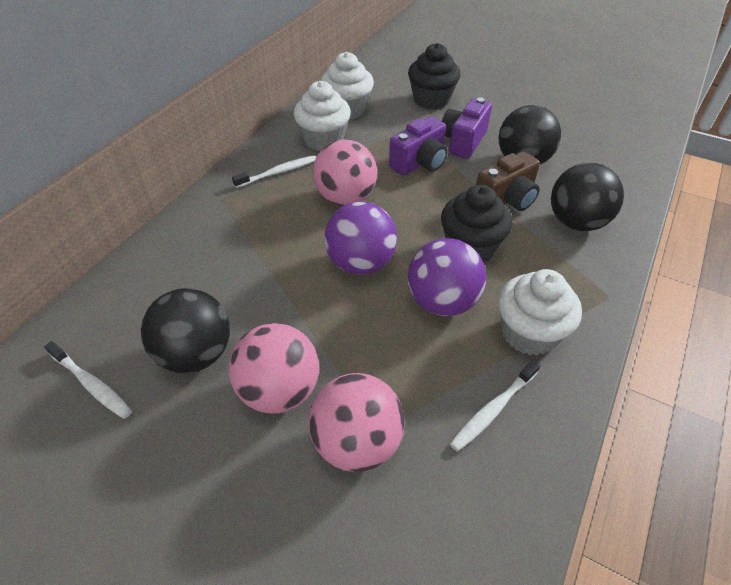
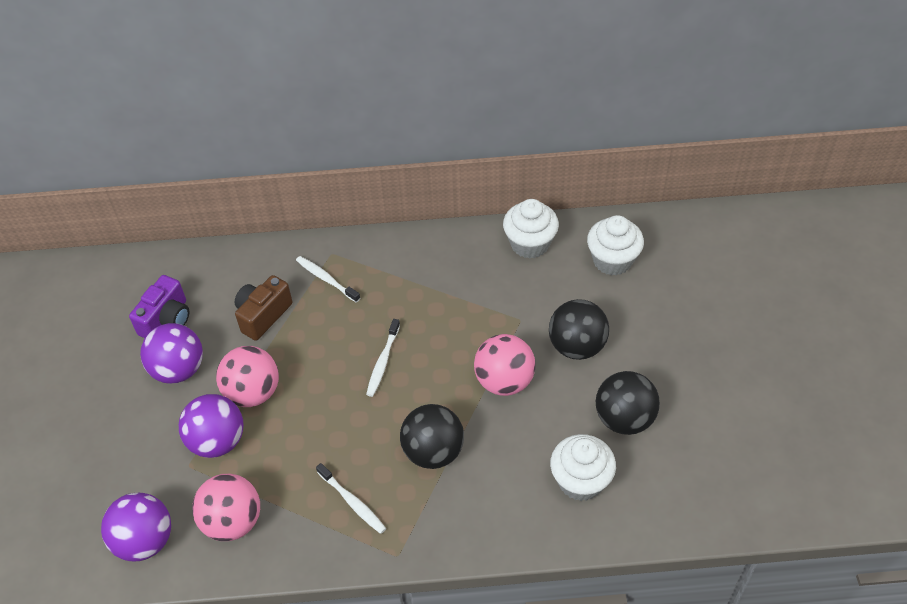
black cupcake: 2 -> 0
purple ball: 2 -> 3
purple camera: 2 -> 1

